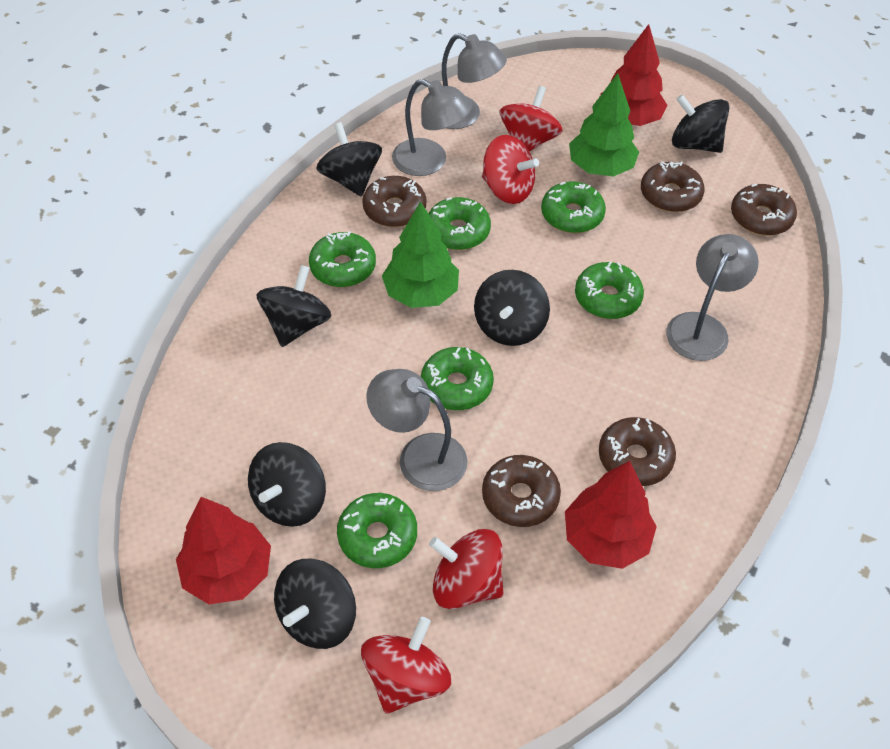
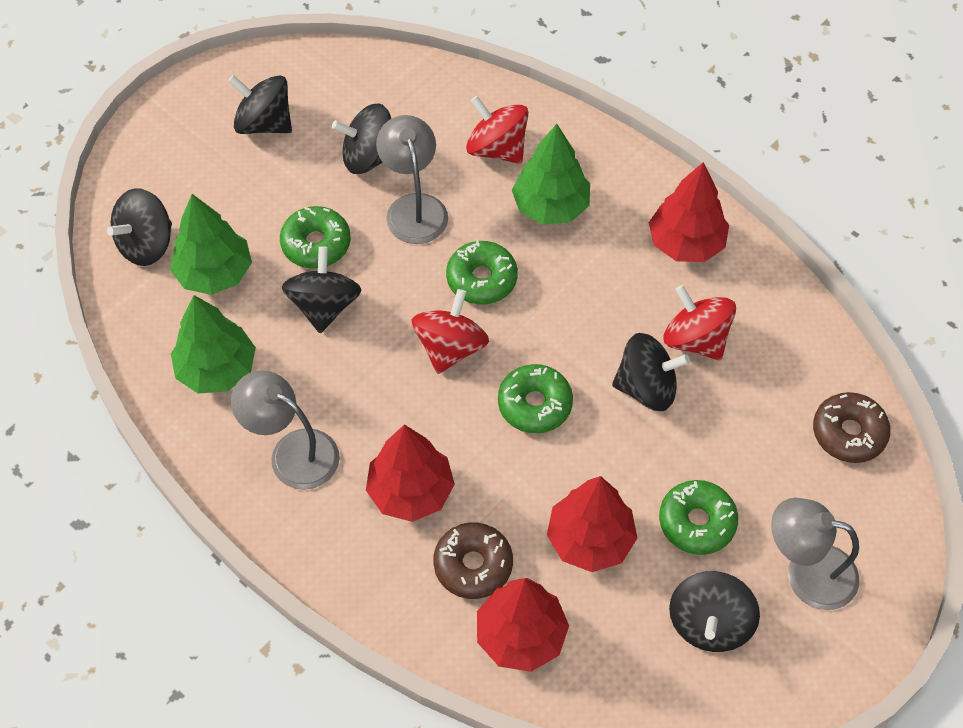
brown donut: 5 -> 2
green donut: 6 -> 4
green tree: 2 -> 3
grey lamp: 4 -> 3
red spinning top: 4 -> 3
red tree: 3 -> 4

